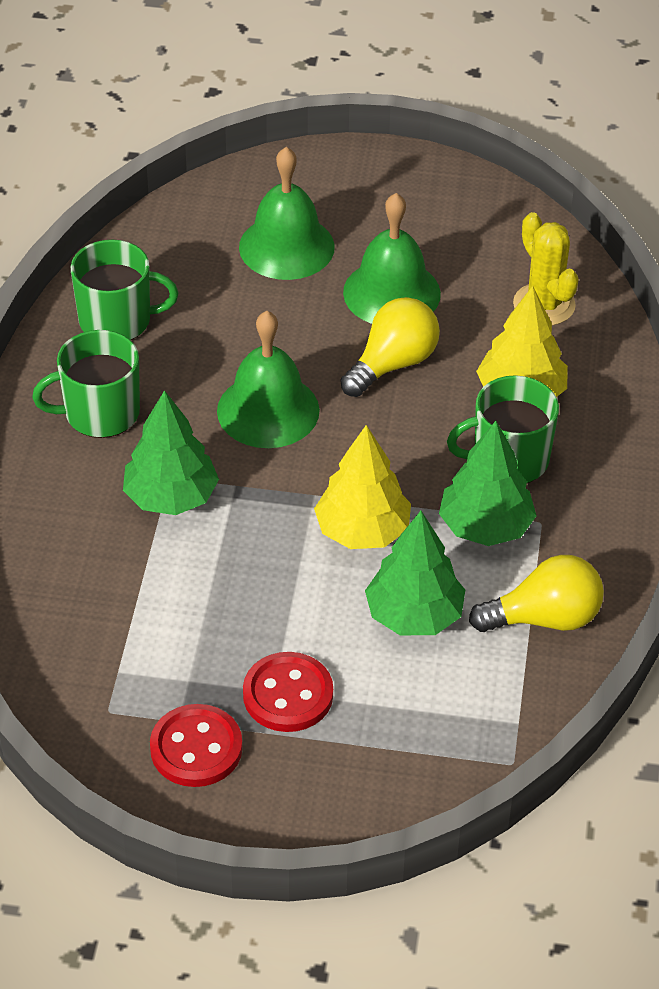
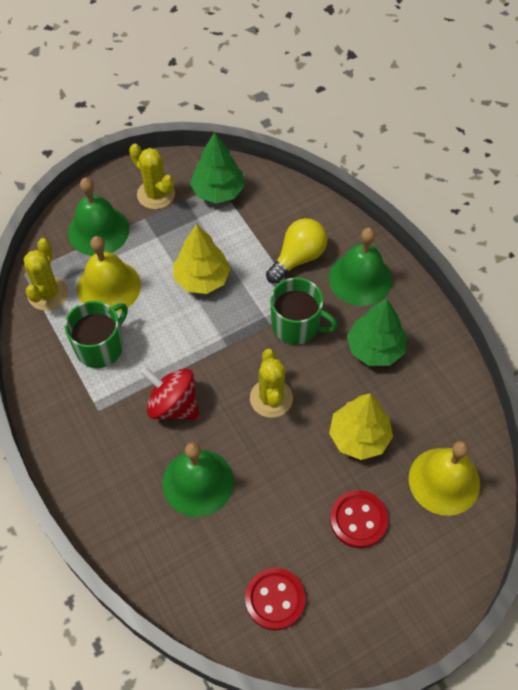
green mug: 3 -> 2
green tree: 3 -> 2
red spinning top: 0 -> 1
yellow bell: 0 -> 2
yellow cactus: 1 -> 3
yellow light bulb: 2 -> 1

